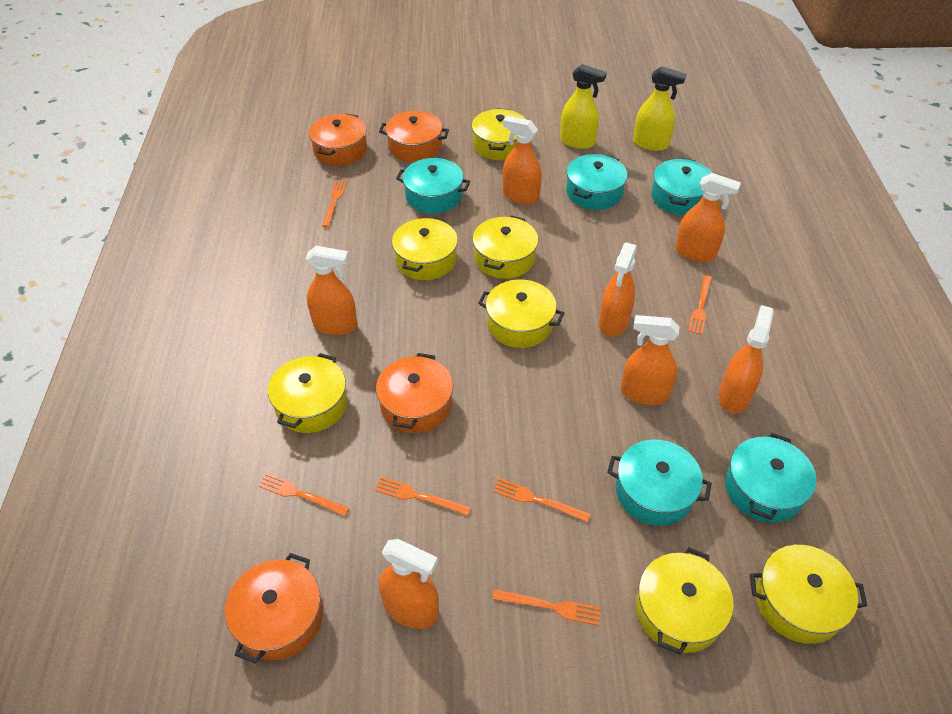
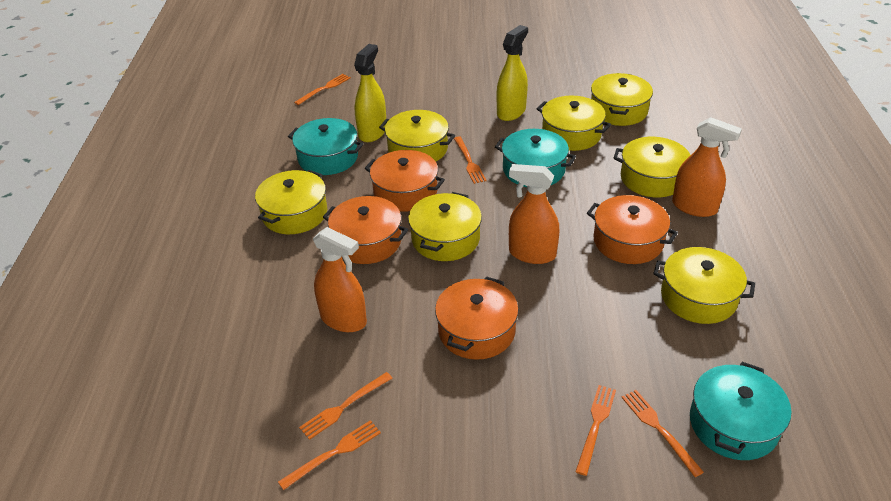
orange spray bottle: 7 -> 3
turquoise pot: 5 -> 3

